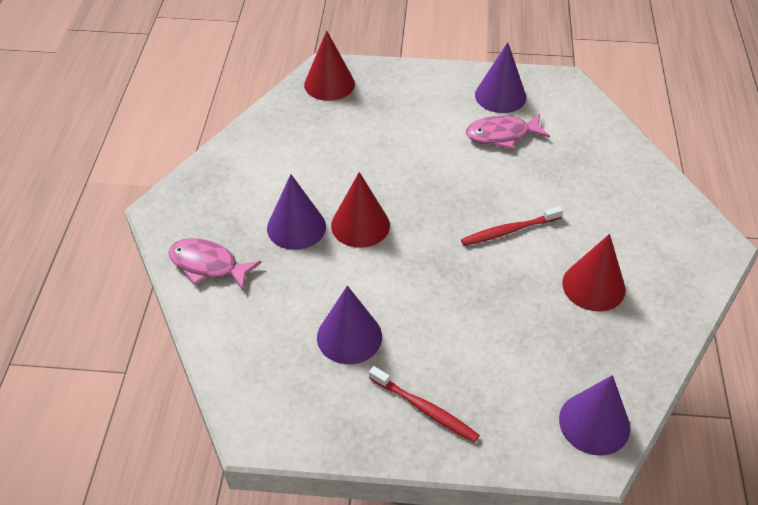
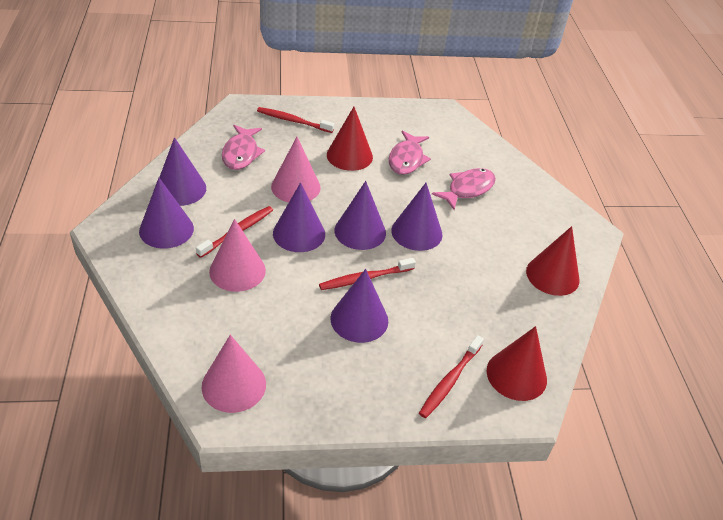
pink cone: 0 -> 3
pink fish: 2 -> 3
purple cone: 4 -> 6
red toothbrush: 2 -> 4

